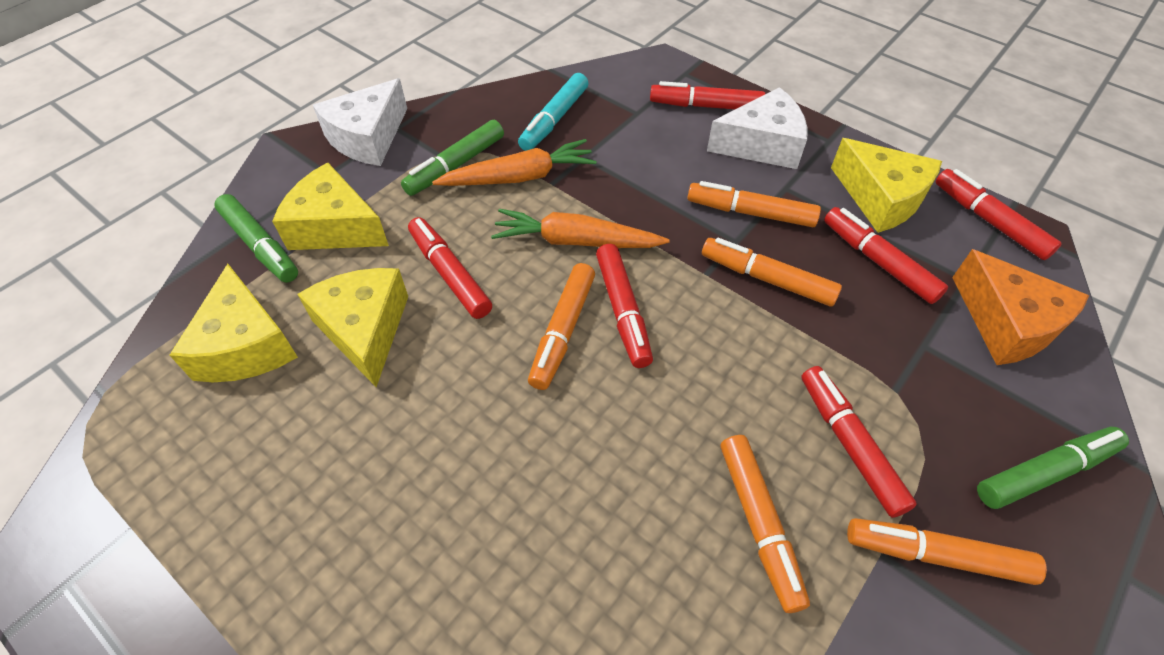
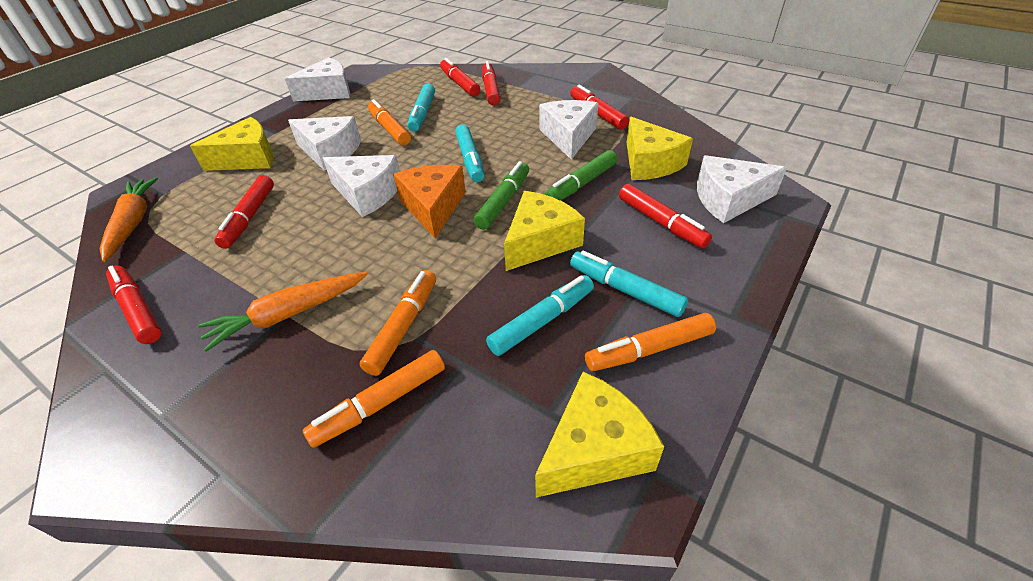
green marker: 3 -> 2
orange marker: 5 -> 4
turquoise marker: 1 -> 4
white cheese: 2 -> 5

